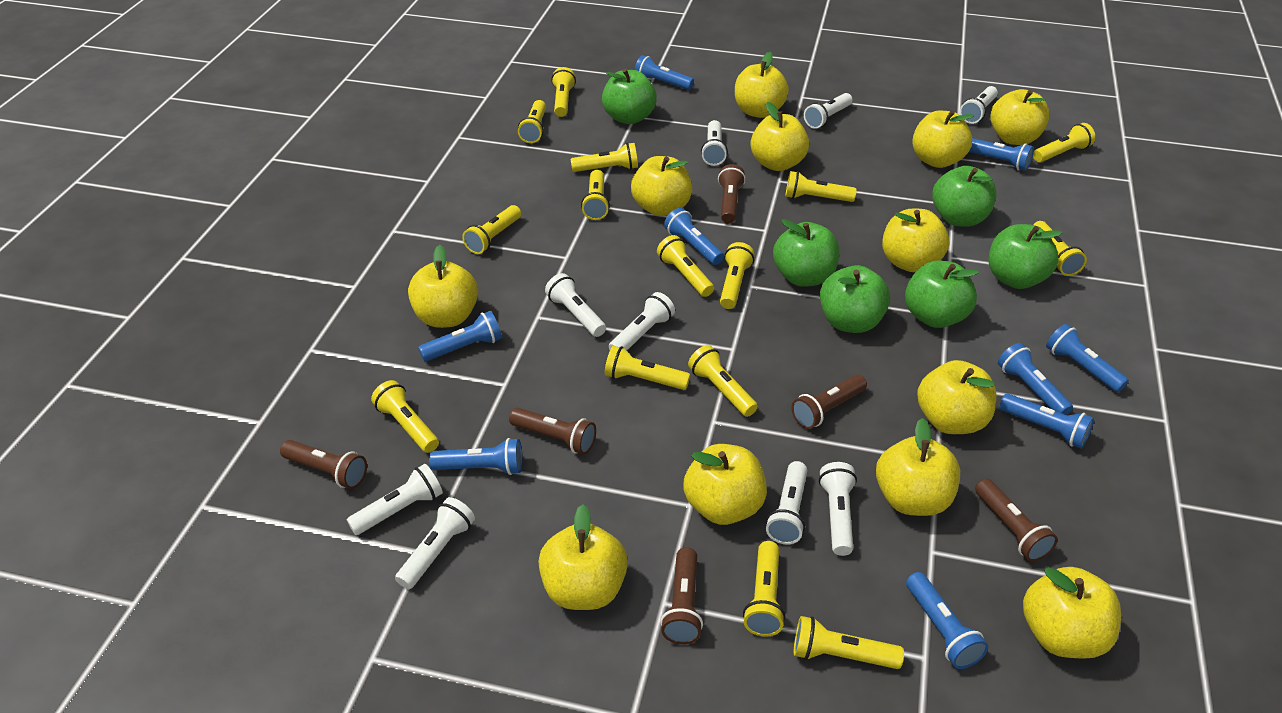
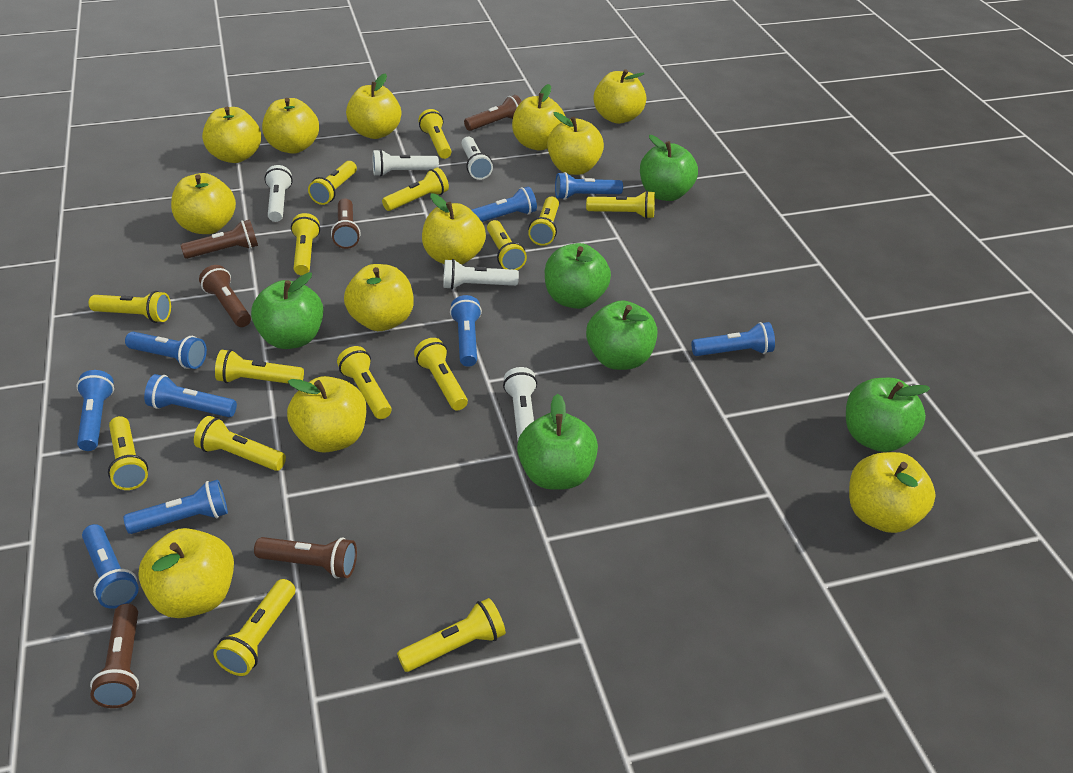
white flashlight: 9 -> 5

